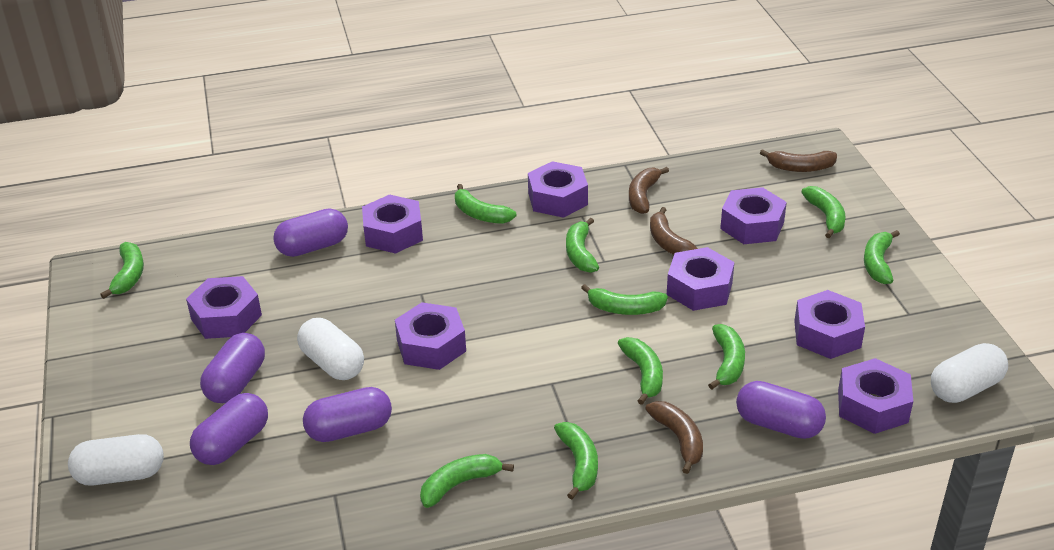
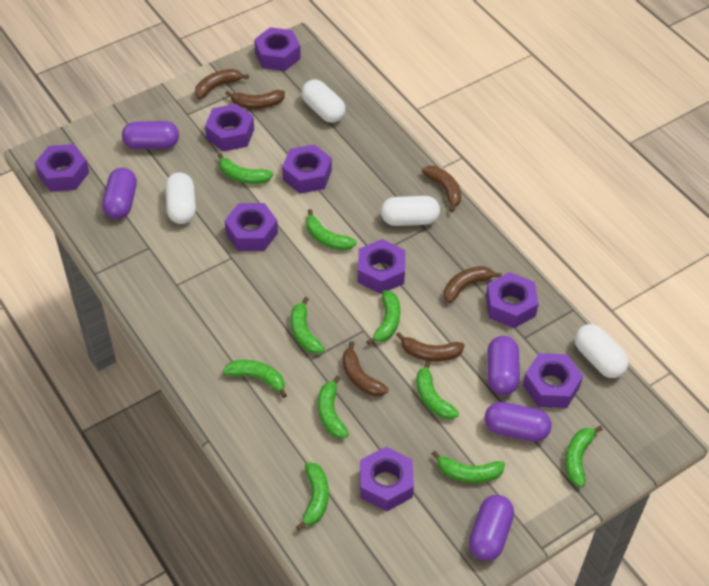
brown banana: 4 -> 6
purple nut: 8 -> 9
white capsule: 3 -> 4

